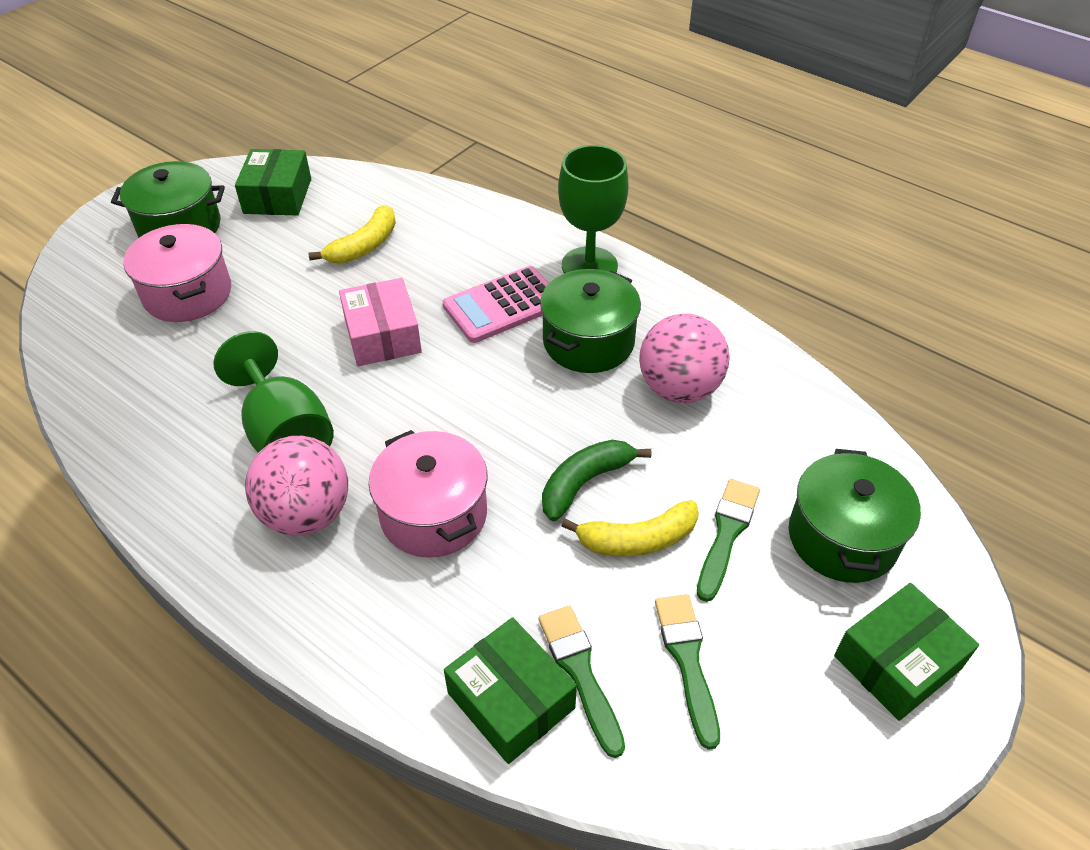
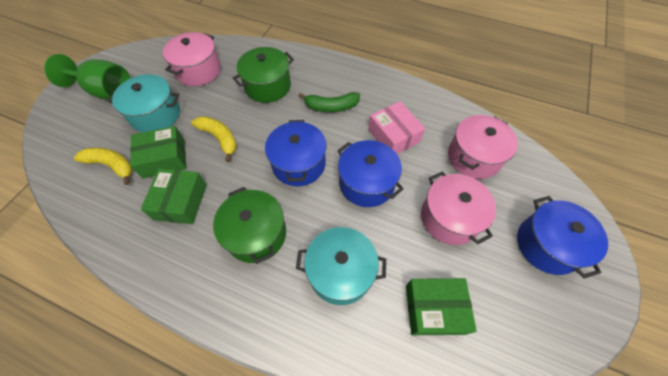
blue pot: 0 -> 3
green brush: 3 -> 0
green goblet: 2 -> 1
green pot: 3 -> 2
pink ball: 2 -> 0
pink calculator: 1 -> 0
pink pot: 2 -> 3
turquoise pot: 0 -> 2

